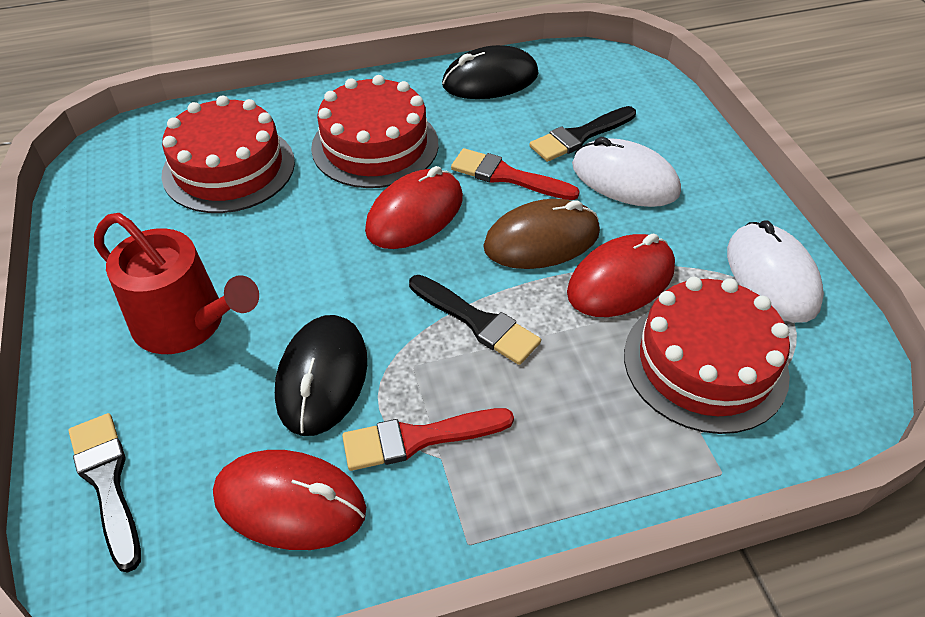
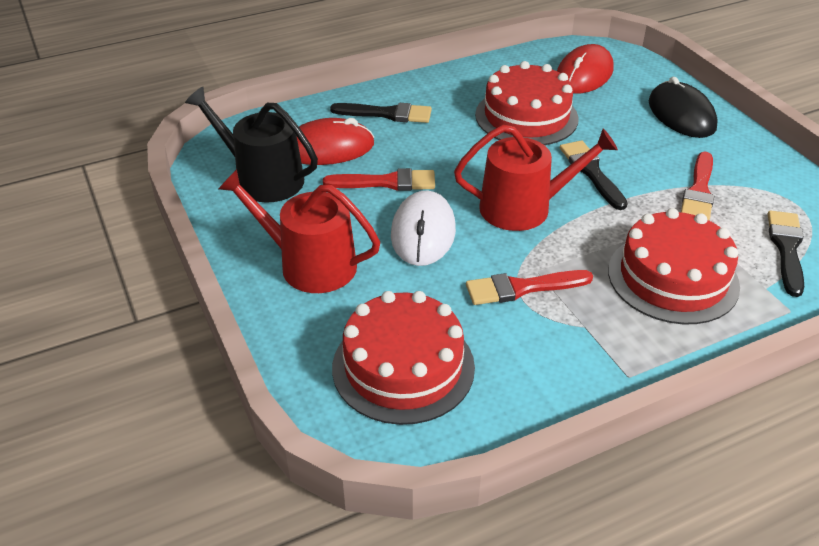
black mouse: 2 -> 1
black watering can: 0 -> 1
brown mouse: 1 -> 0
red brush: 2 -> 3
red mouse: 3 -> 2
red watering can: 1 -> 2
white mouse: 2 -> 1

